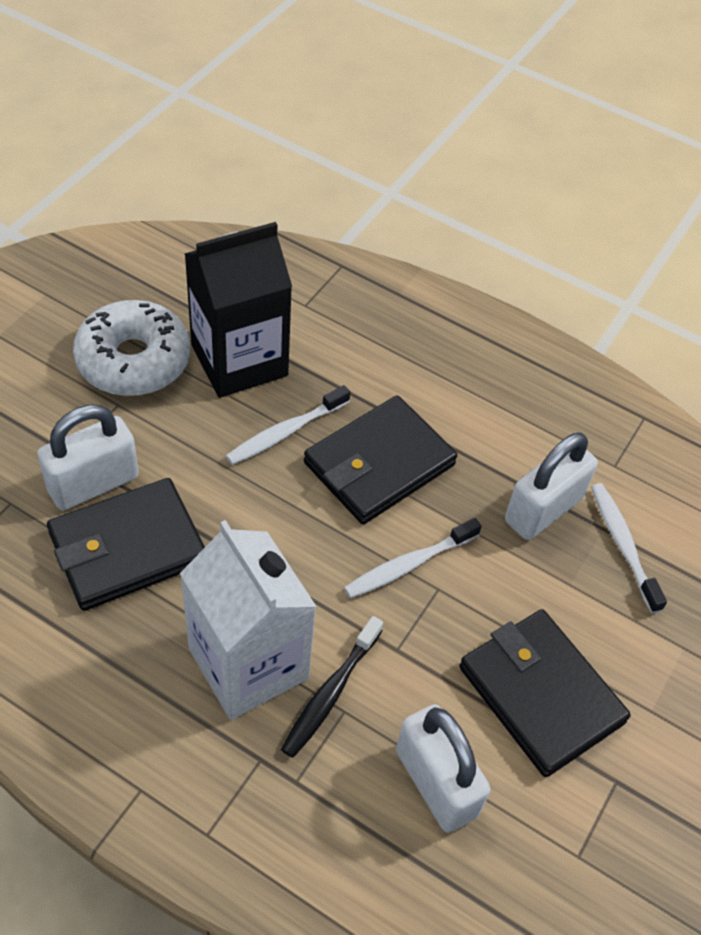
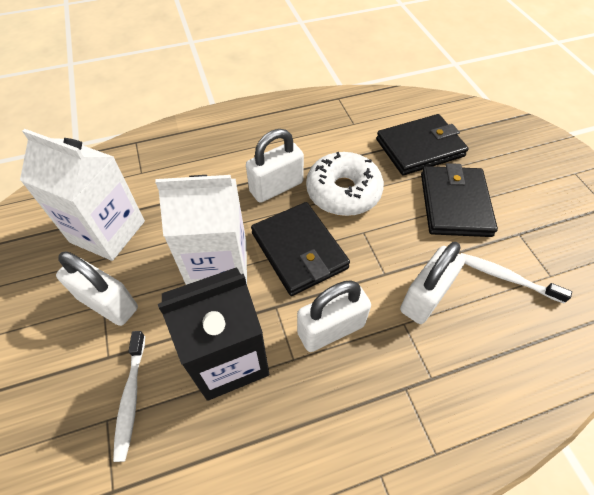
black toothbrush: 1 -> 0
white carton: 1 -> 2
white padlock: 3 -> 4
white toothbrush: 3 -> 2

